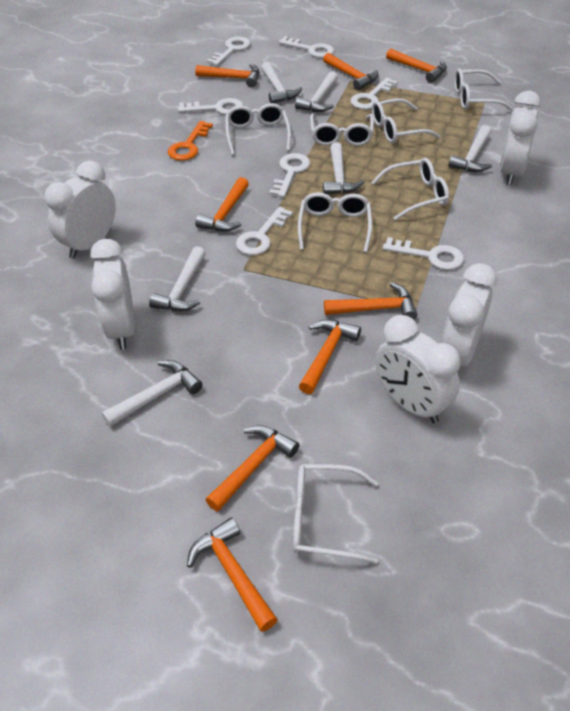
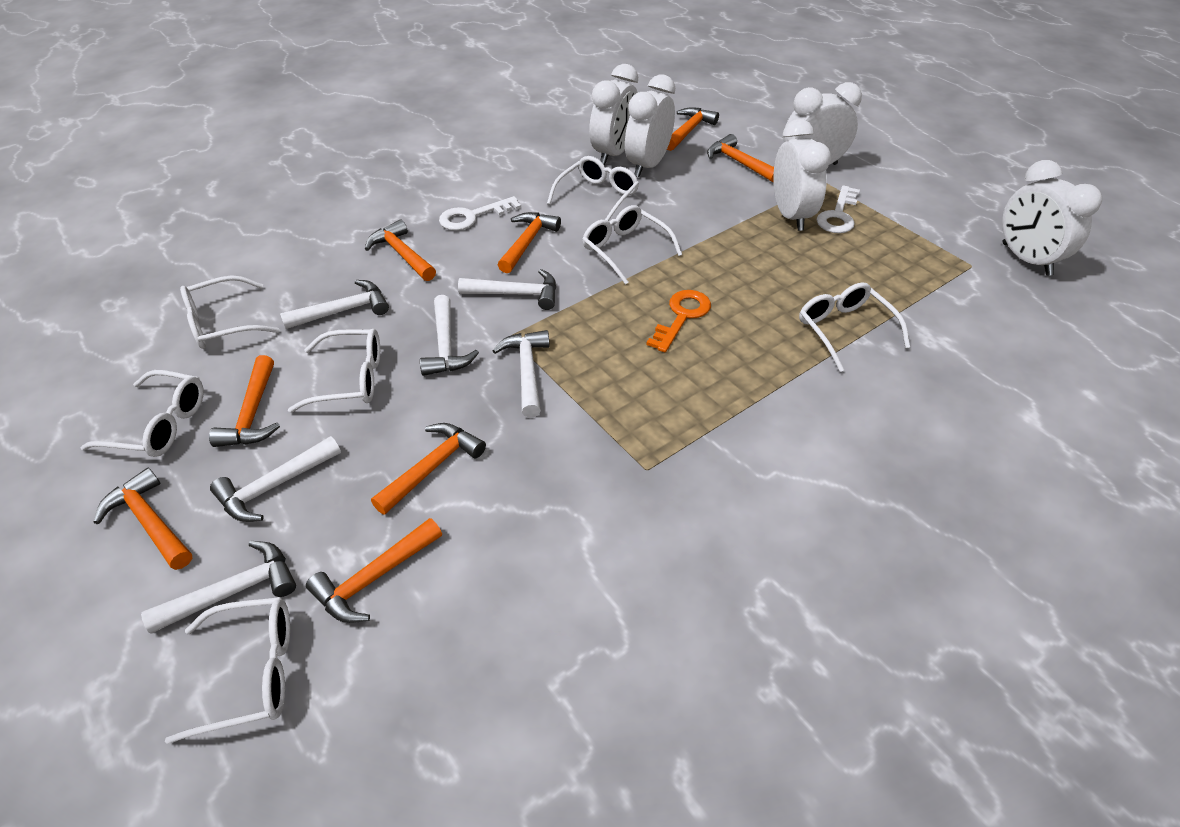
white key: 7 -> 2

